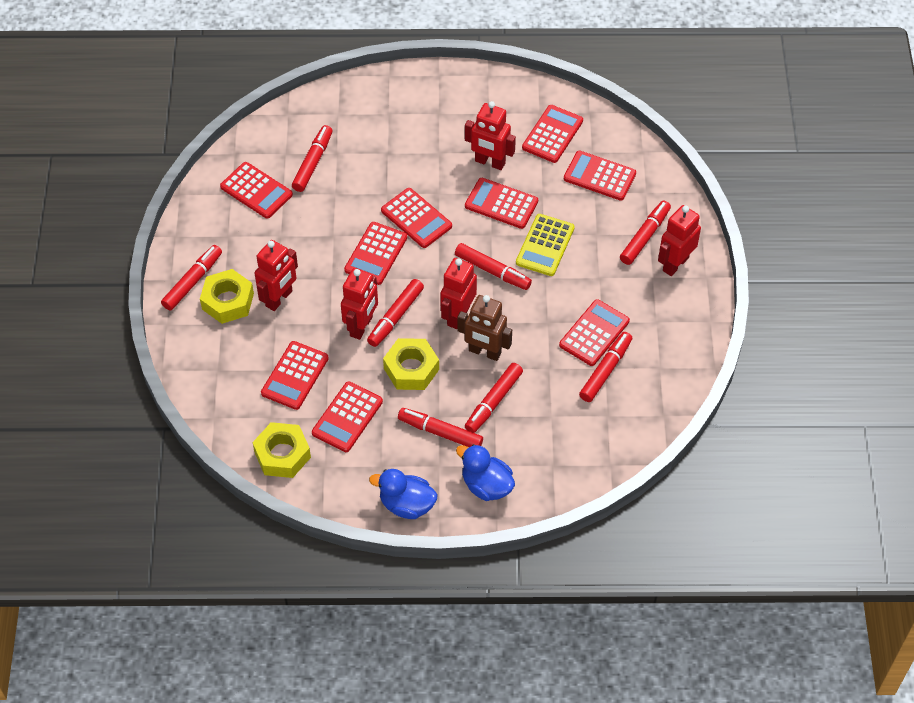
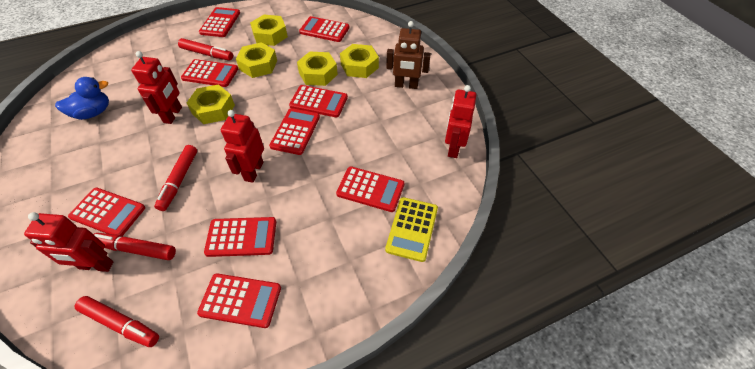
blue duck: 2 -> 1
red marker: 8 -> 4
red robot: 5 -> 4
yellow nut: 3 -> 5

